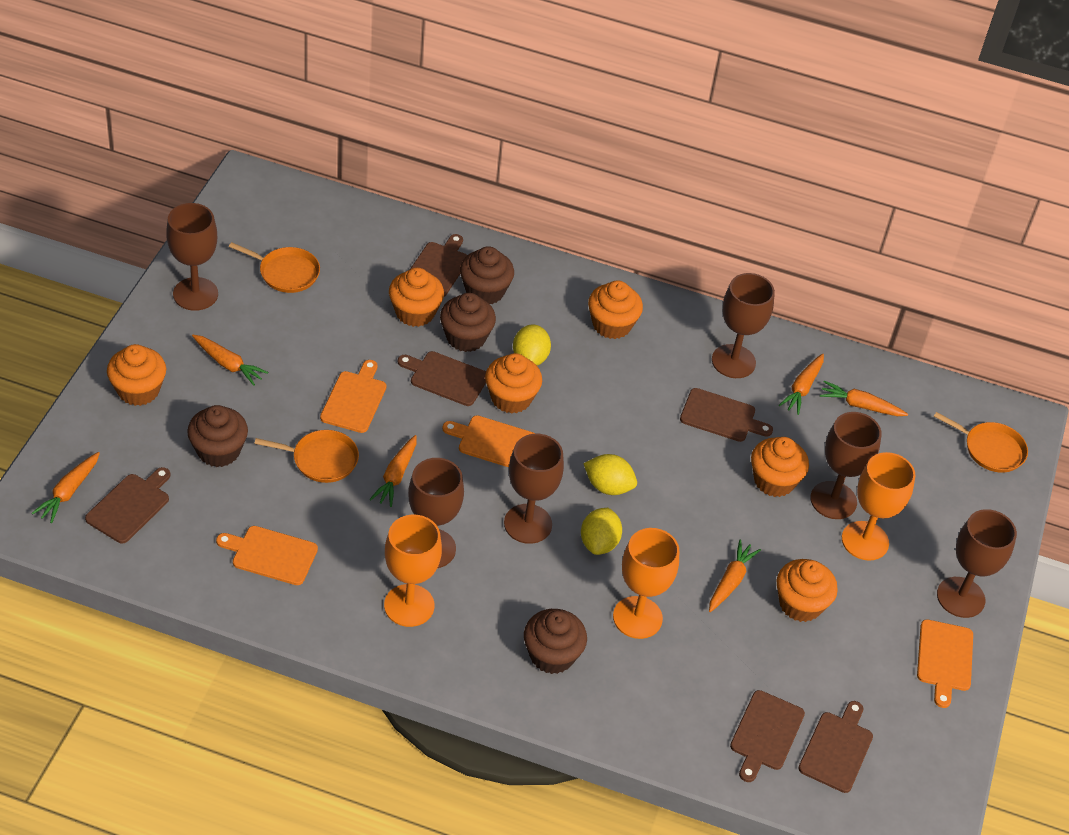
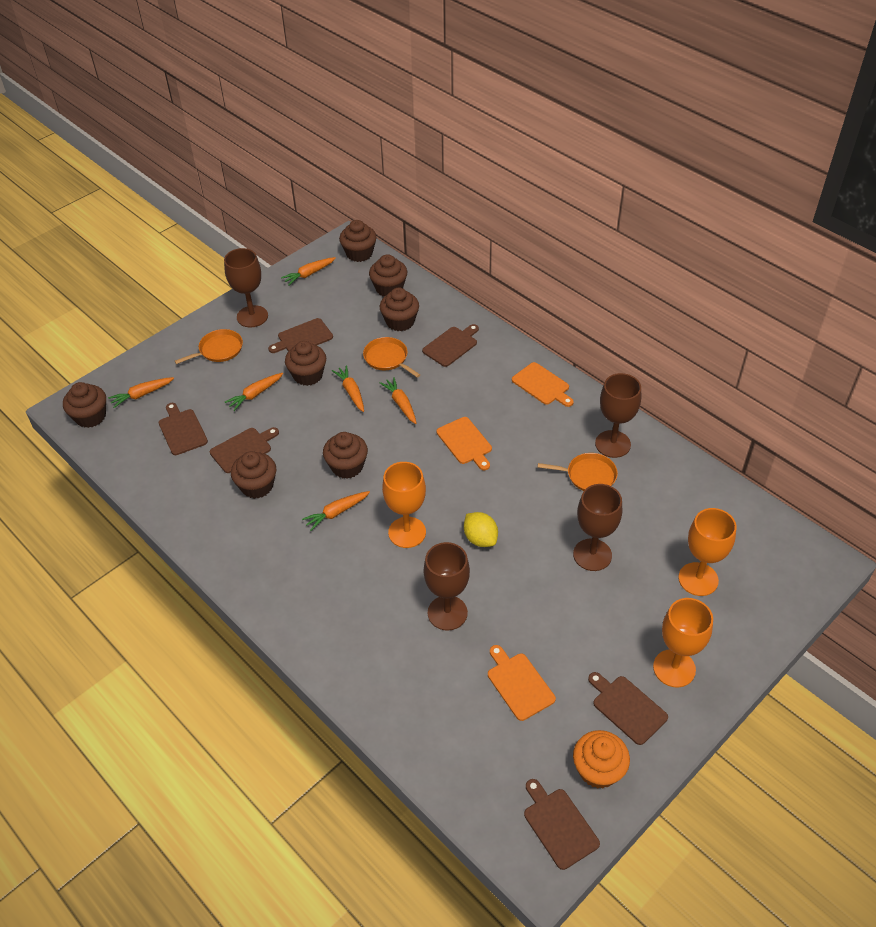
brown cupcake: 4 -> 7
brown goblet: 6 -> 4
orange cupcake: 6 -> 1
orange cutting board: 4 -> 3
yellow lemon: 3 -> 1

